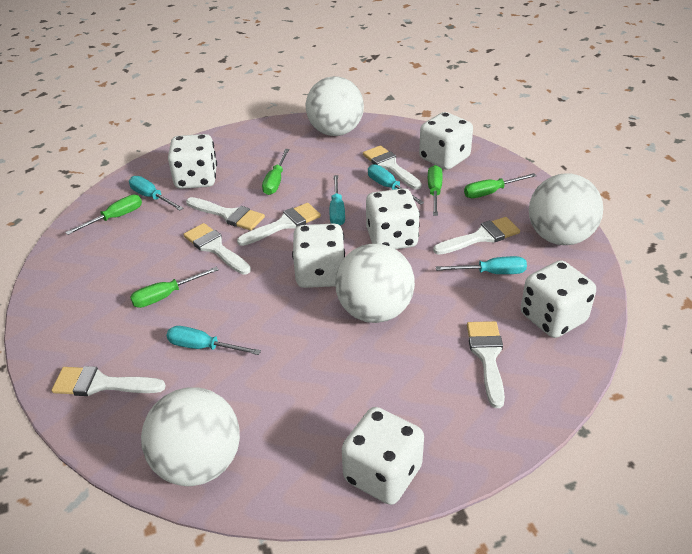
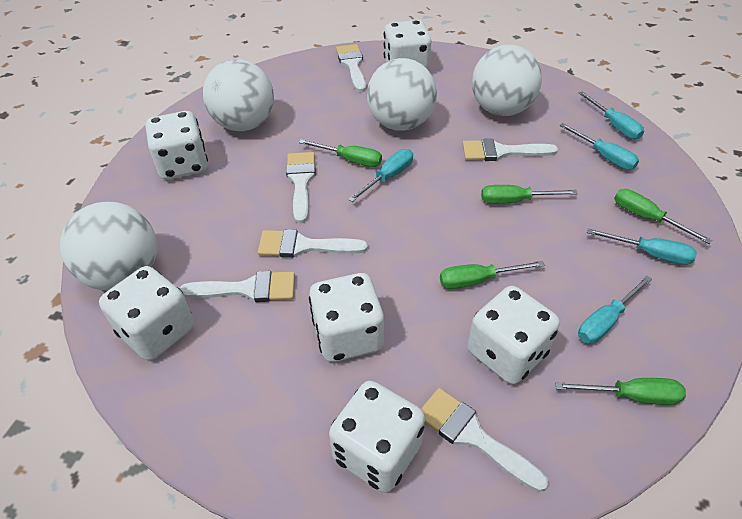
white brush: 7 -> 6

